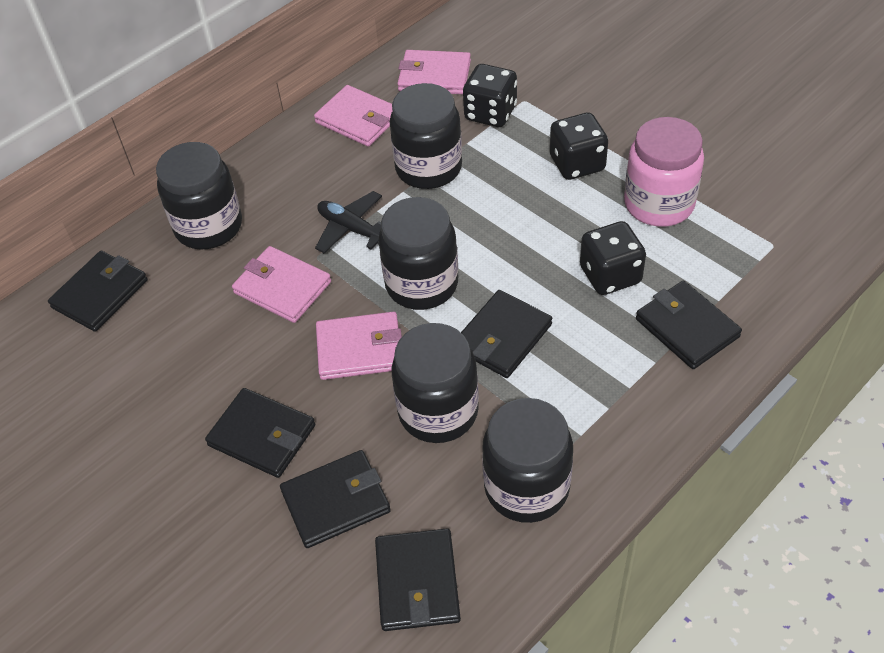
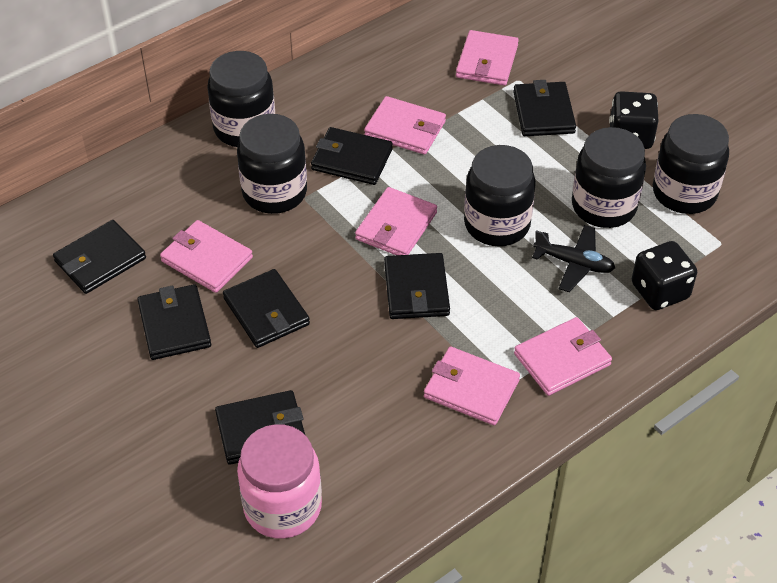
black dice: 3 -> 2
black wallet: 6 -> 7
pink wallet: 4 -> 6

